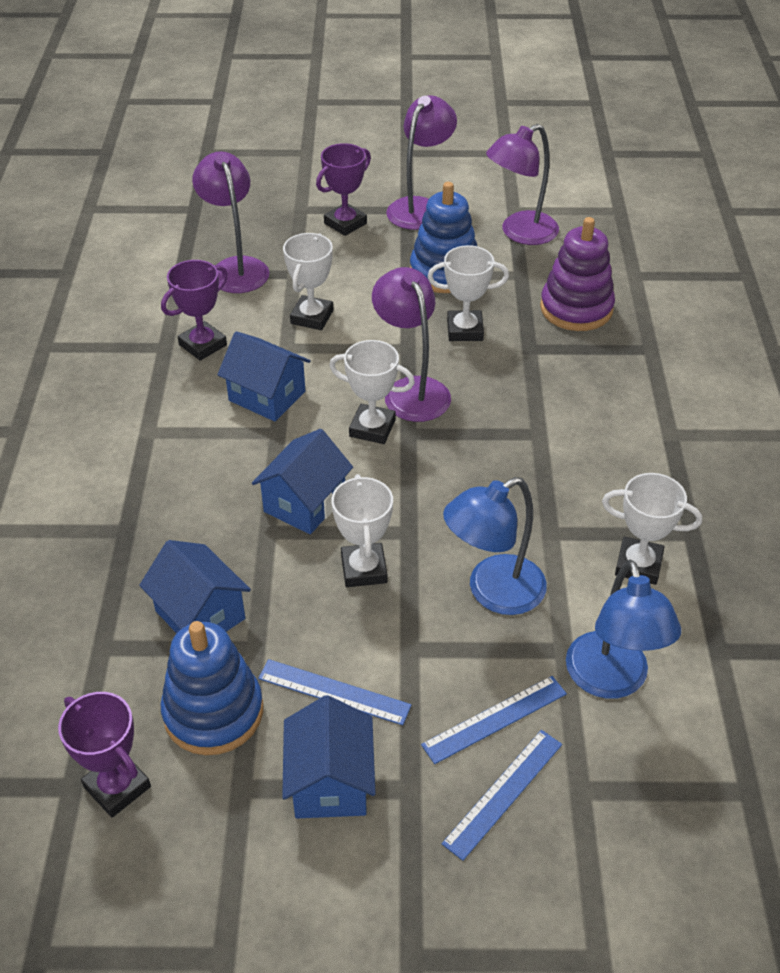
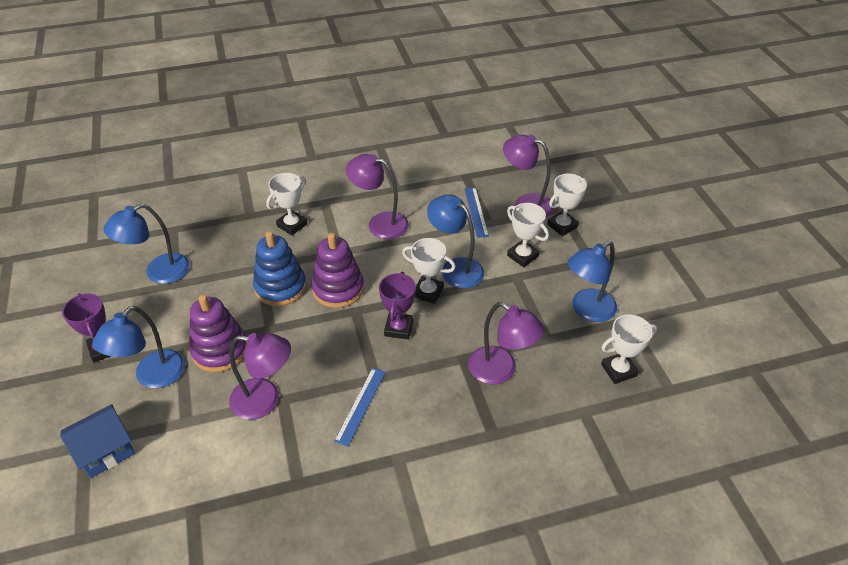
blue house: 4 -> 1
blue lamp: 2 -> 4
blue ruler: 3 -> 2
blue stacking toy: 2 -> 1
purple stacking toy: 1 -> 2
purple trophy: 3 -> 2

